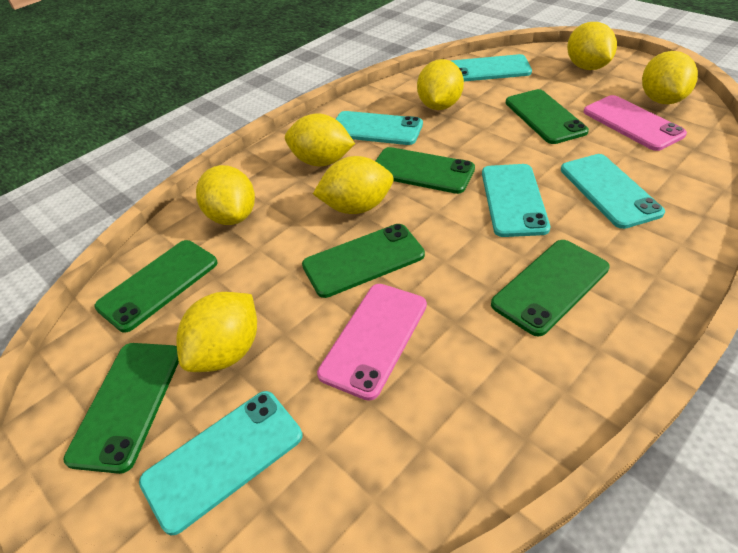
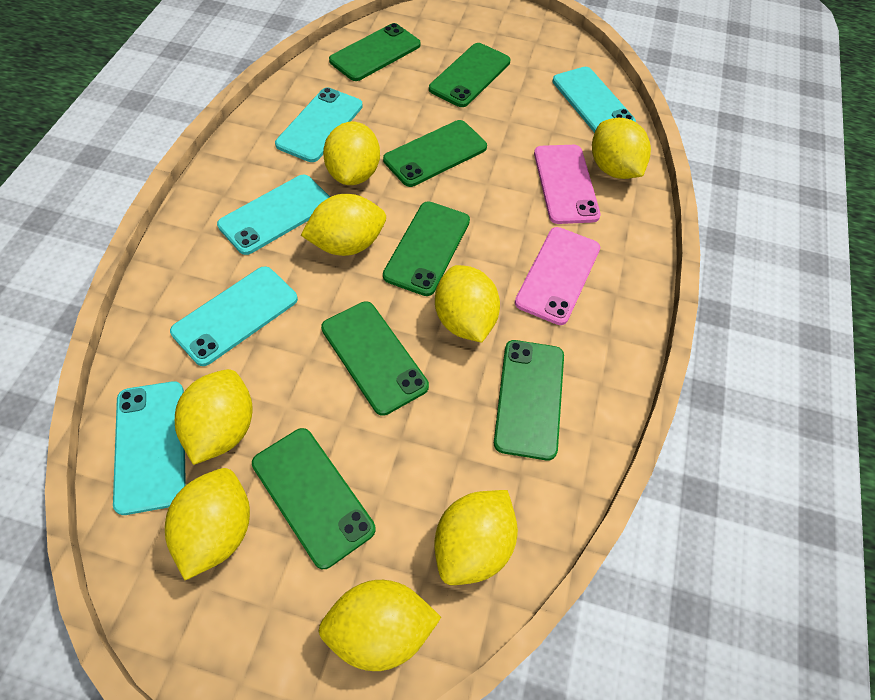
green phone: 6 -> 7
yellow lemon: 7 -> 8

